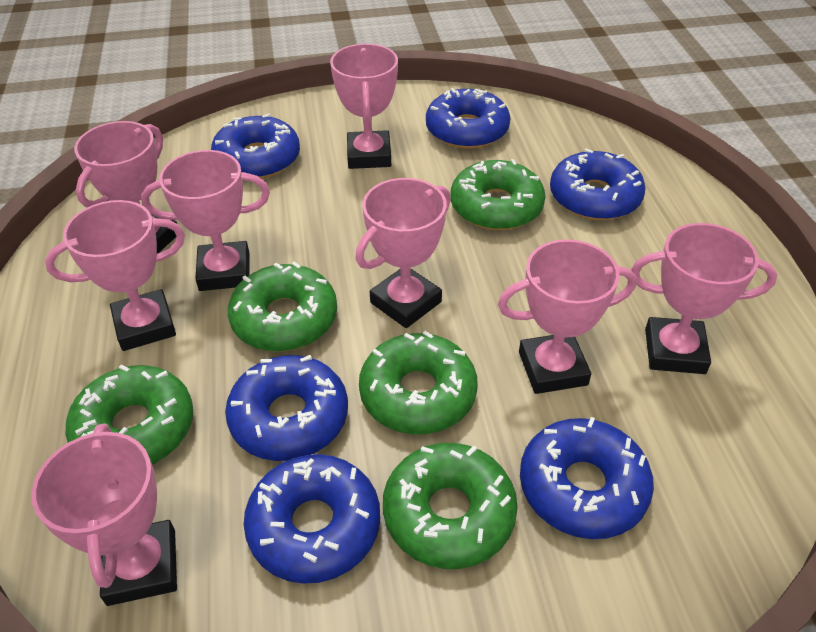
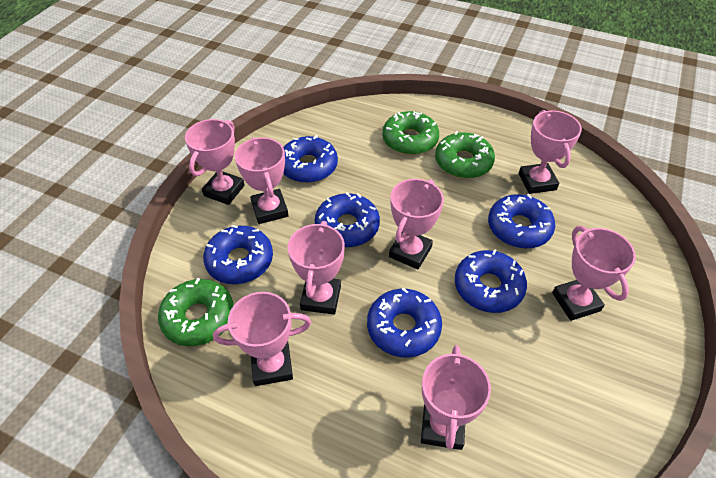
green donut: 5 -> 3

